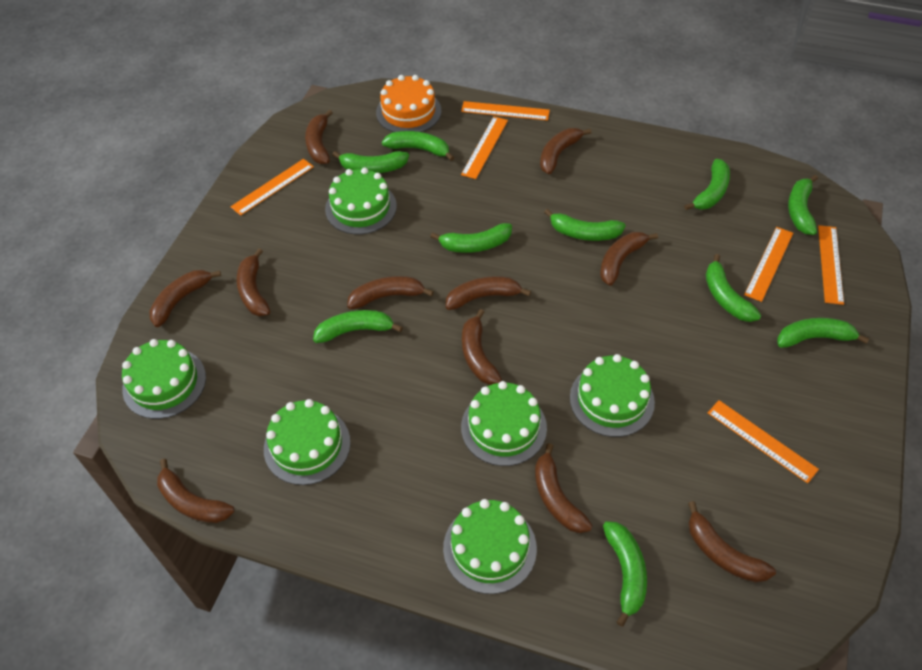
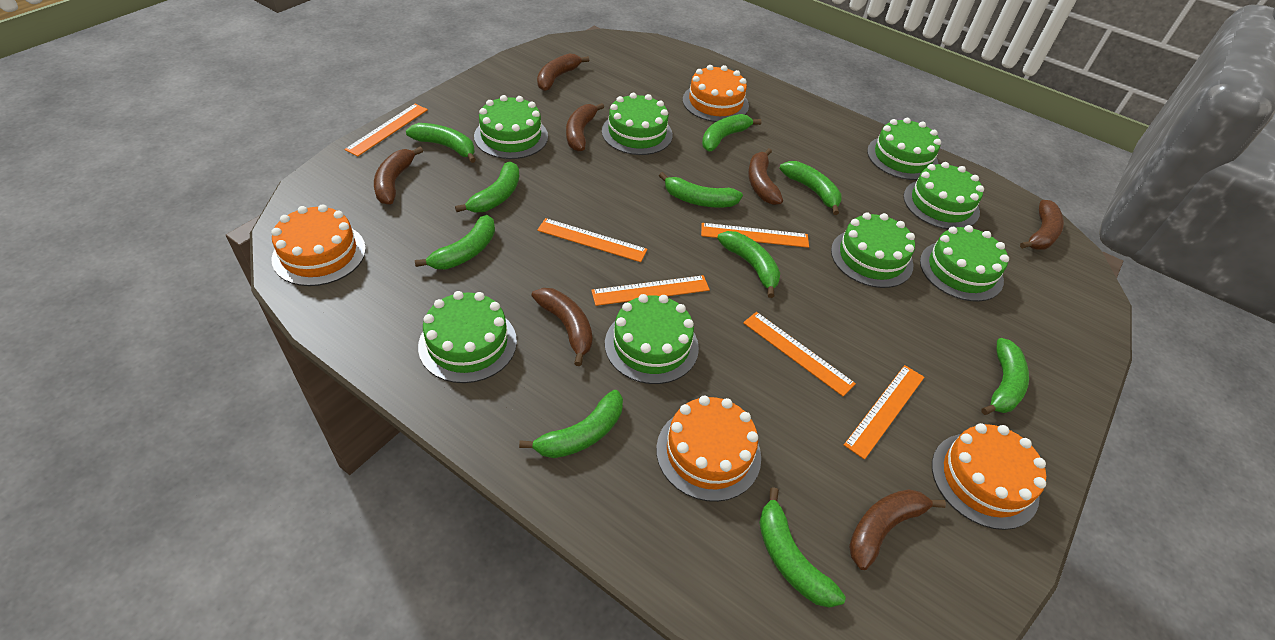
brown banana: 11 -> 7
green cake: 6 -> 8
orange cake: 1 -> 4

